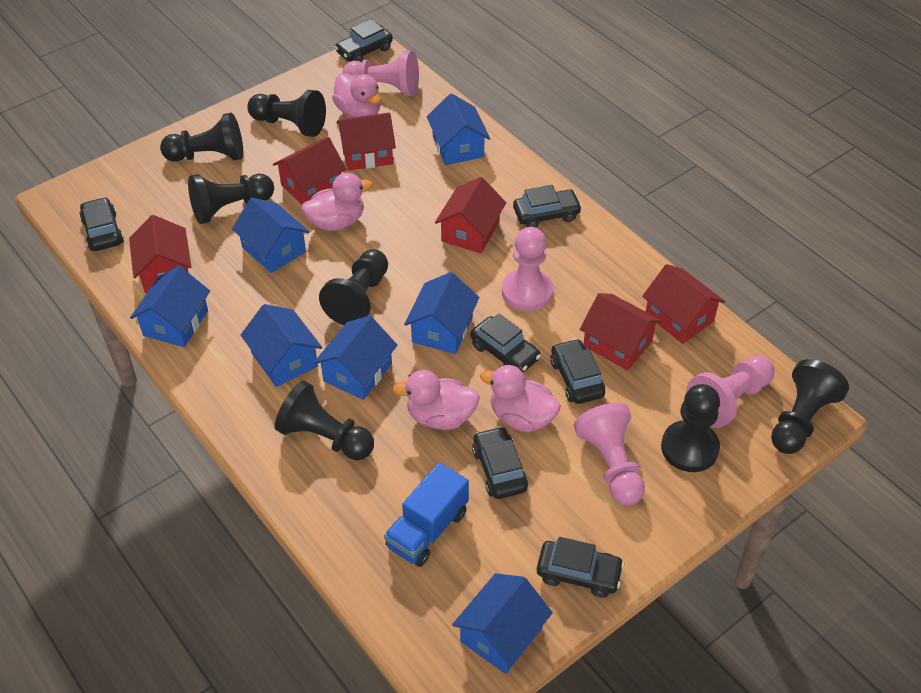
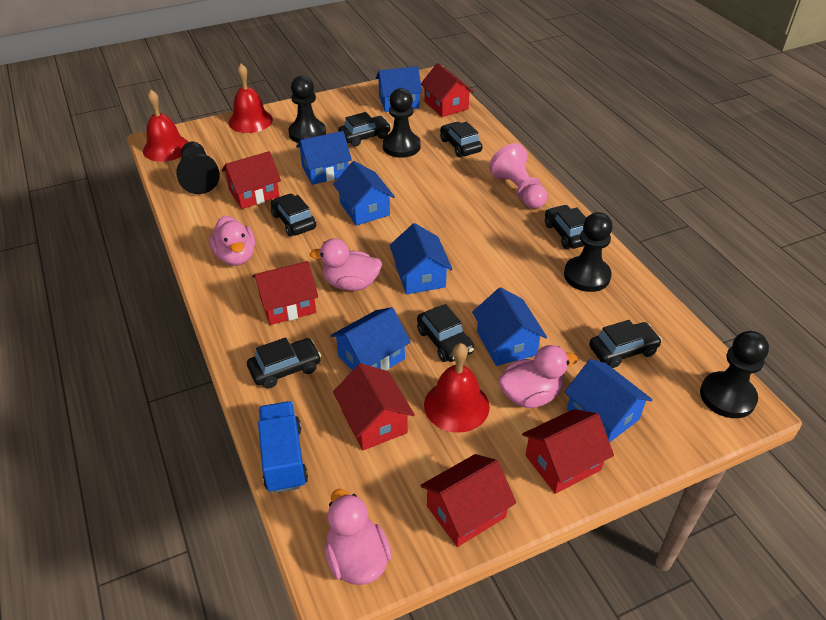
black pawn: 7 -> 5
pink pawn: 4 -> 1
red bell: 0 -> 3

